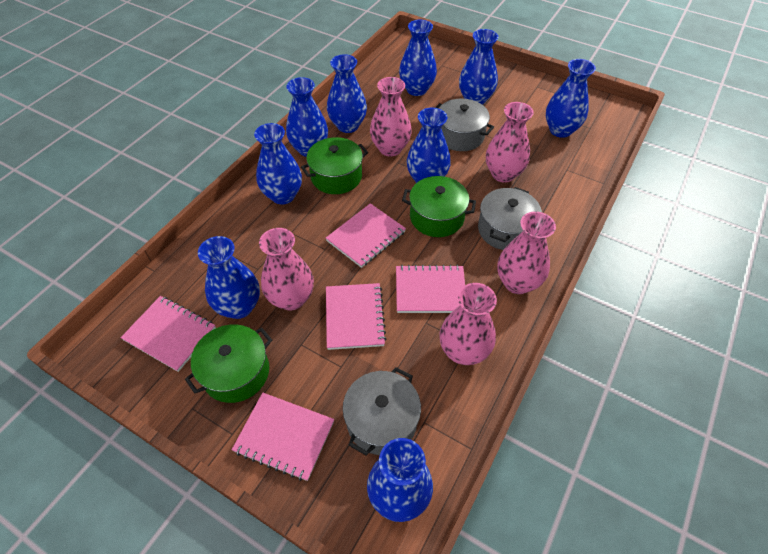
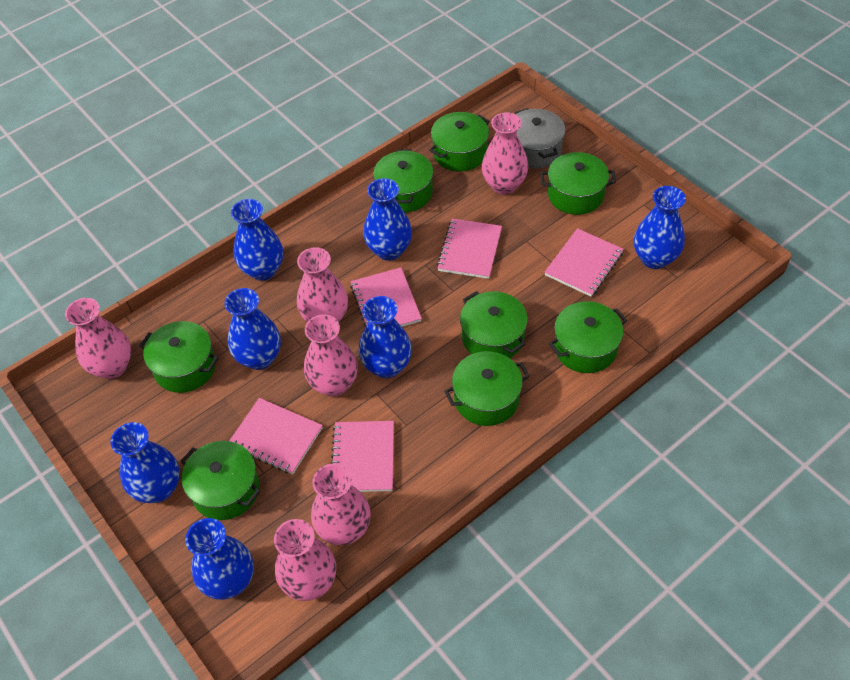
blue vase: 9 -> 7
green pot: 3 -> 8
grey pot: 3 -> 1
pink vase: 5 -> 6

